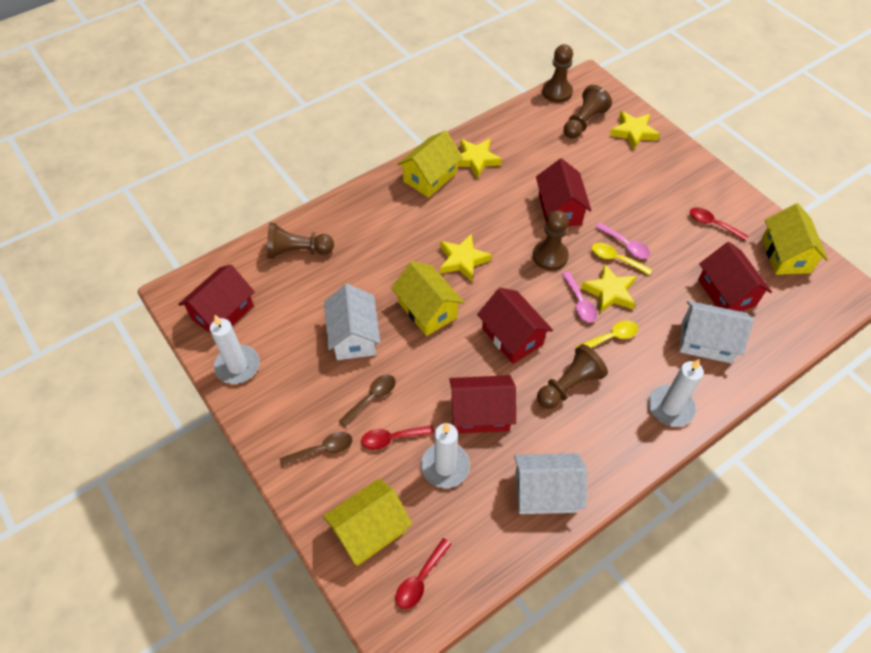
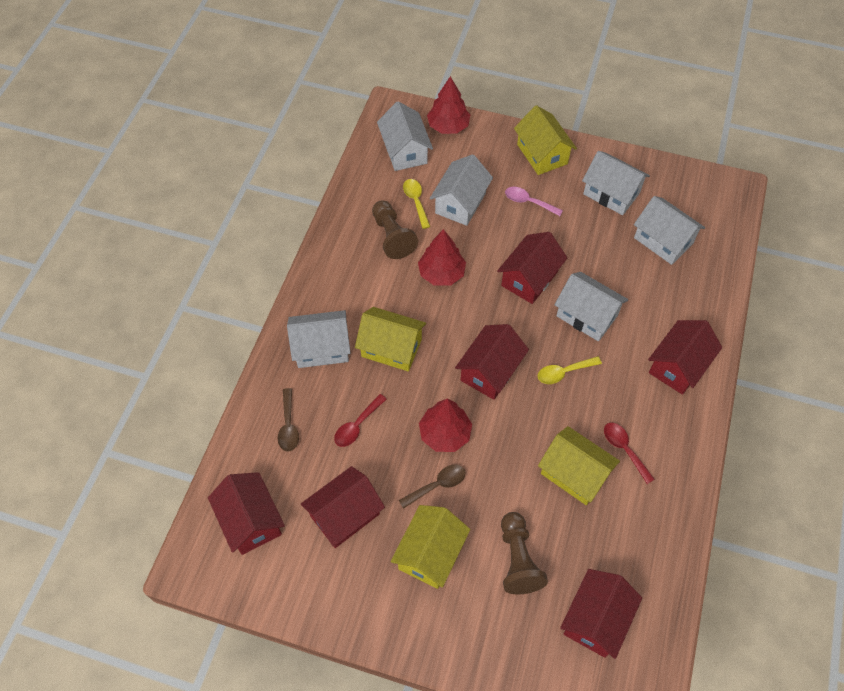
brown pawn: 5 -> 2
pink spoon: 2 -> 1
red house: 5 -> 6
red spoon: 3 -> 2
red tree: 0 -> 3
white candle: 3 -> 0
white house: 3 -> 6
yellow star: 4 -> 0

